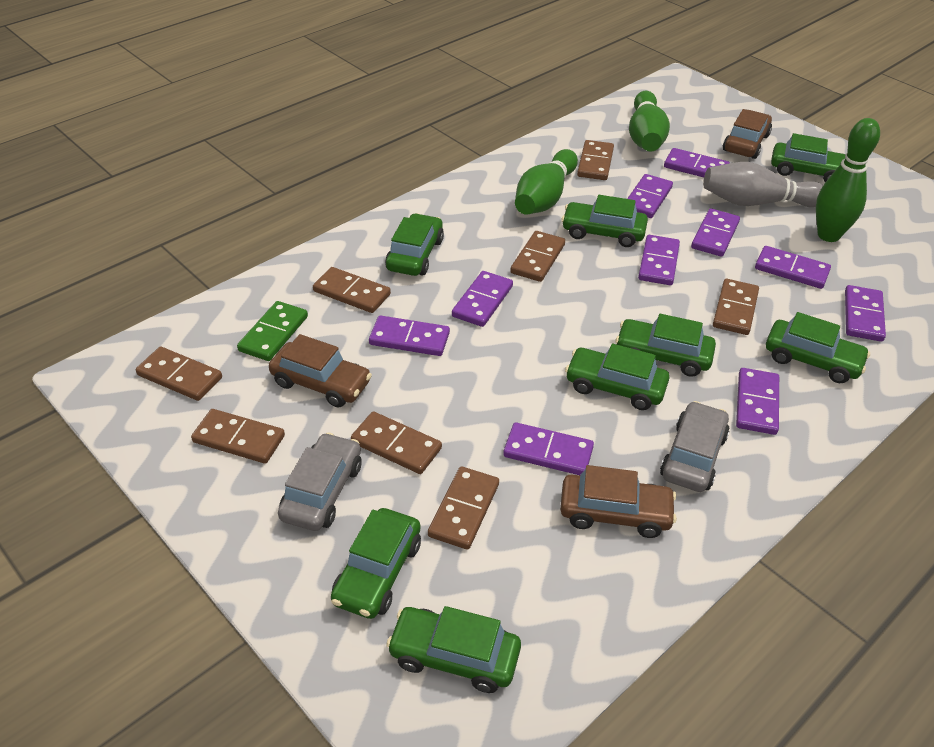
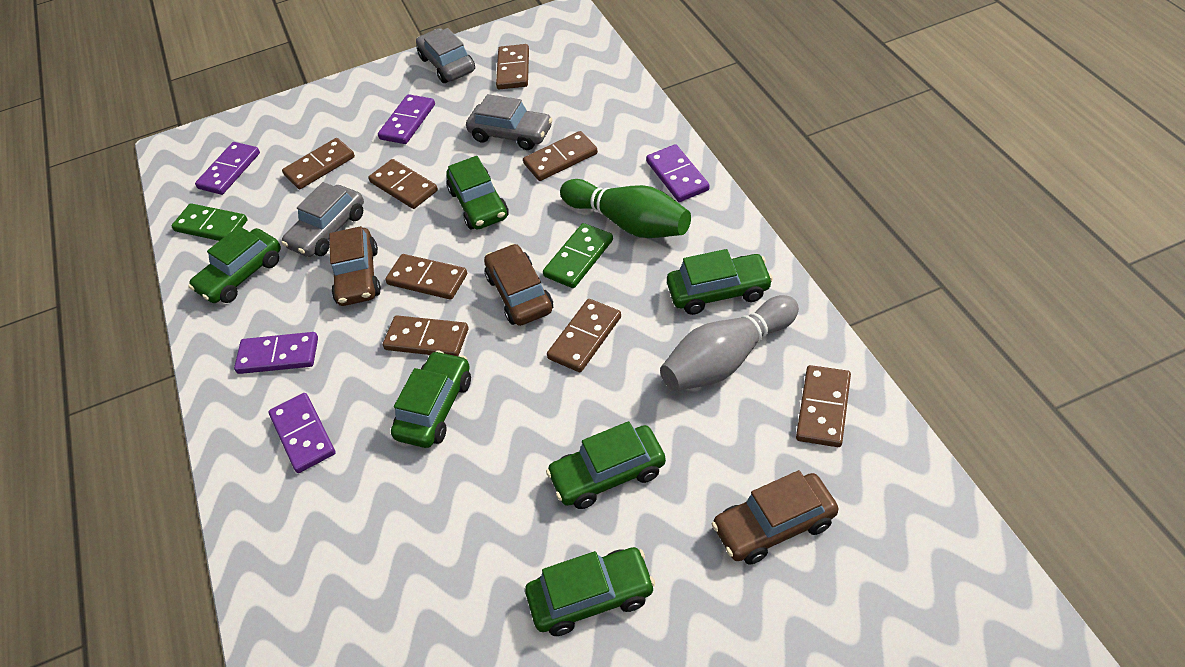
green bowling pin: 3 -> 1
green car: 8 -> 6
green domino: 1 -> 2
grey car: 2 -> 3
purple domino: 10 -> 5

